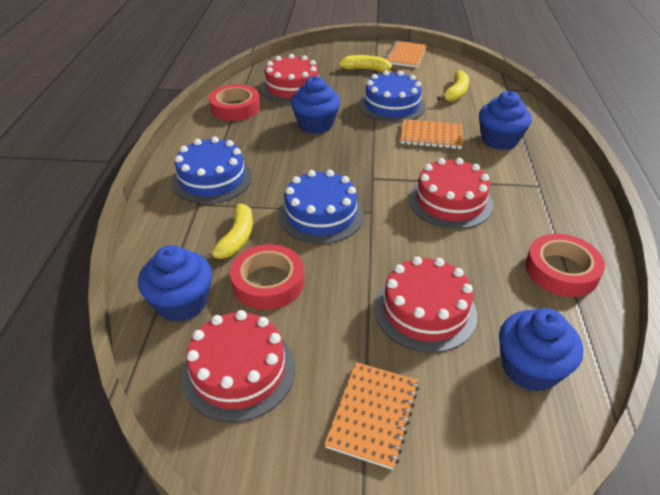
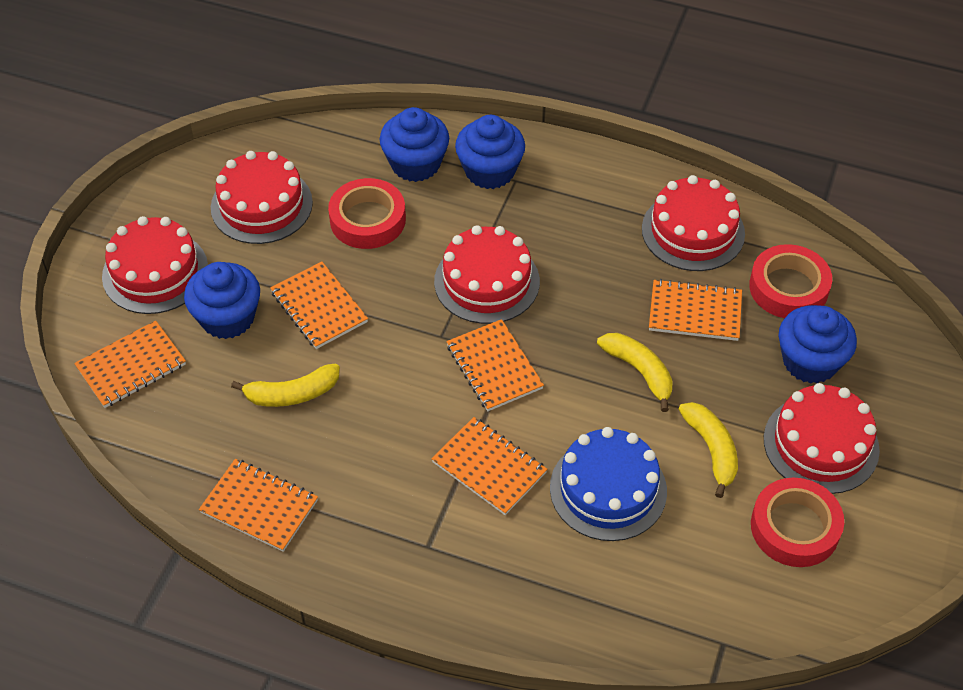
blue cake: 3 -> 1
orange notebook: 3 -> 6
red cake: 4 -> 5

